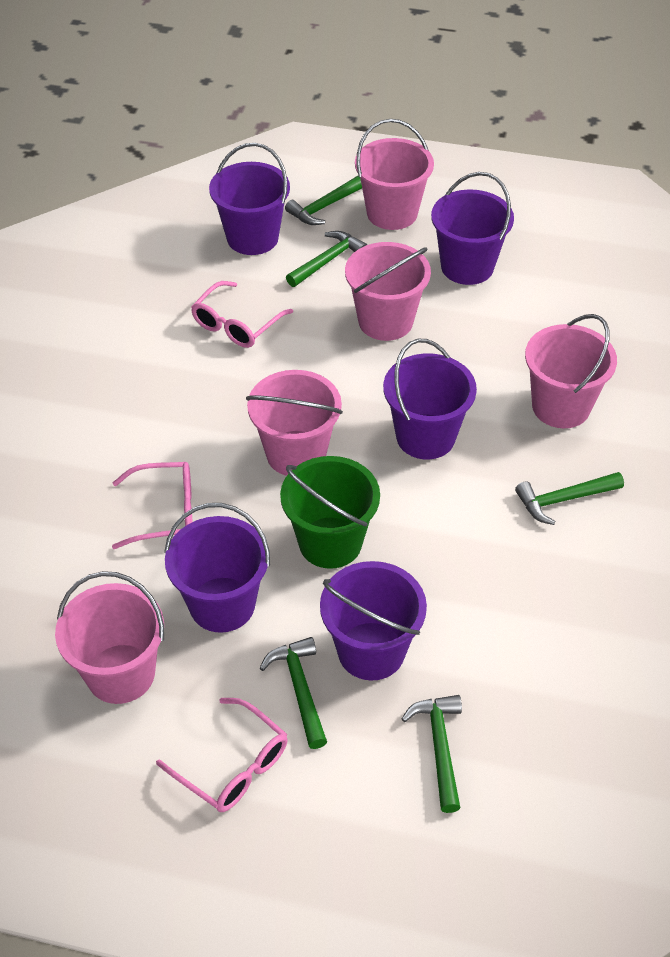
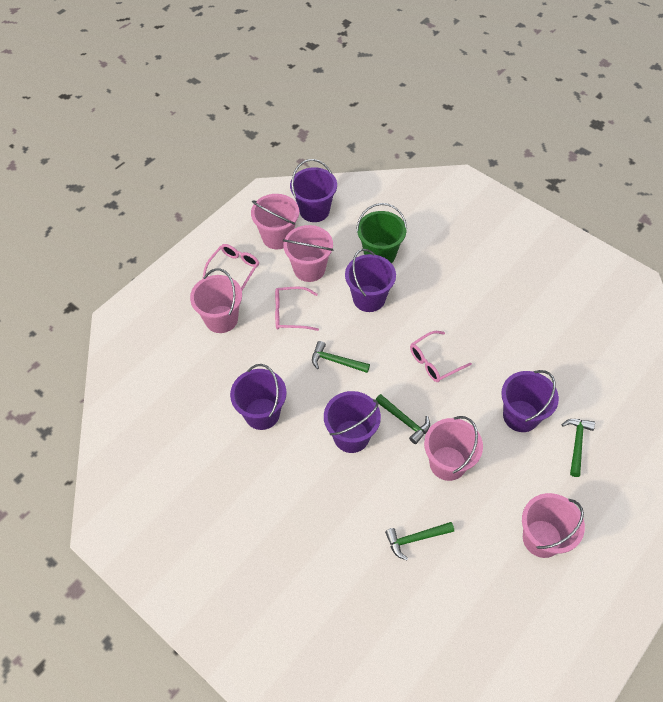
green hammer: 5 -> 4

